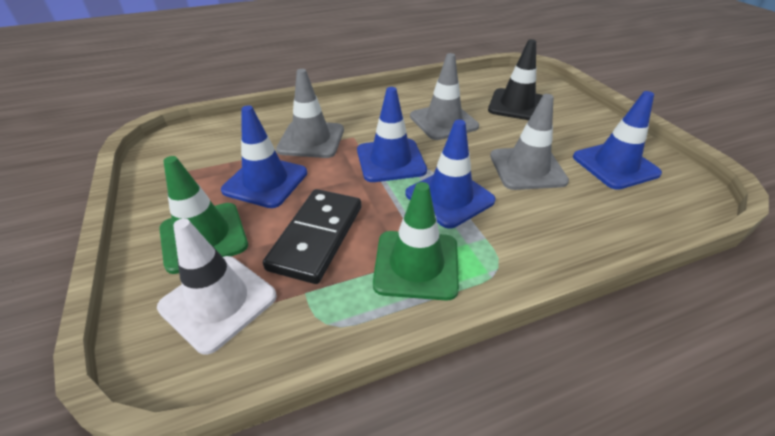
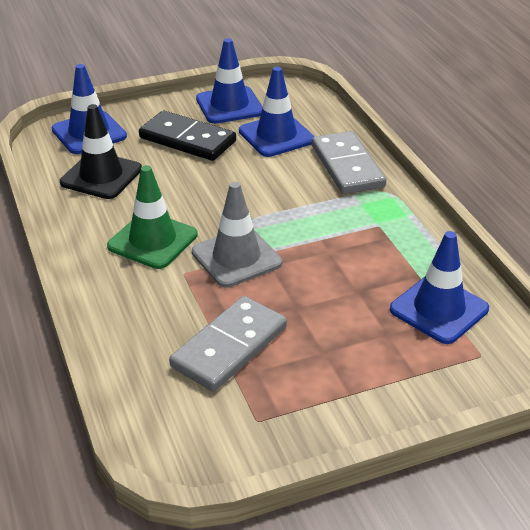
green traffic cone: 2 -> 1
grey domino: 0 -> 2
grey traffic cone: 3 -> 1
white traffic cone: 1 -> 0

